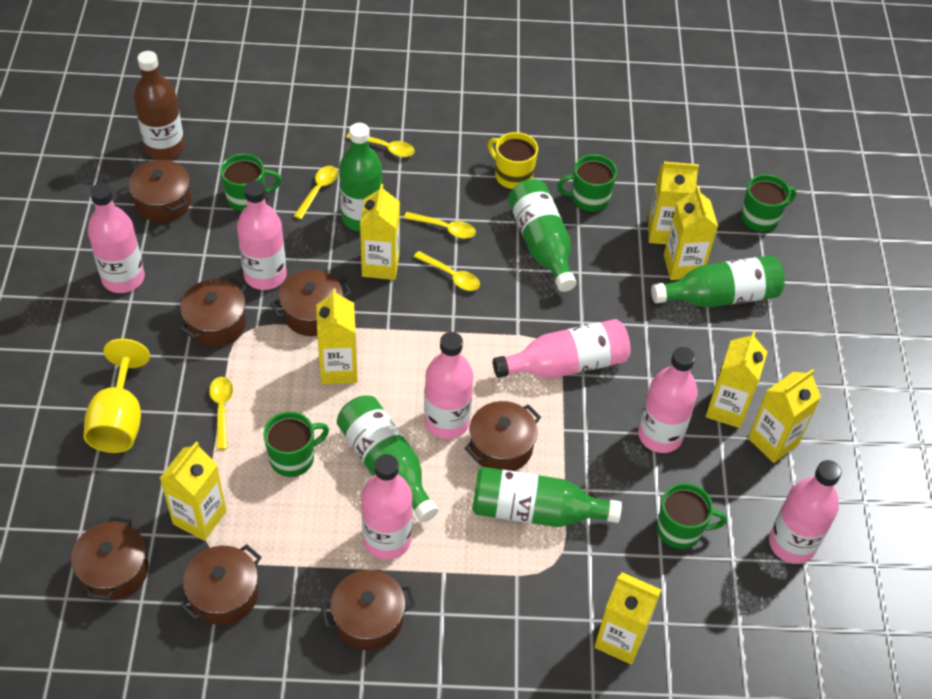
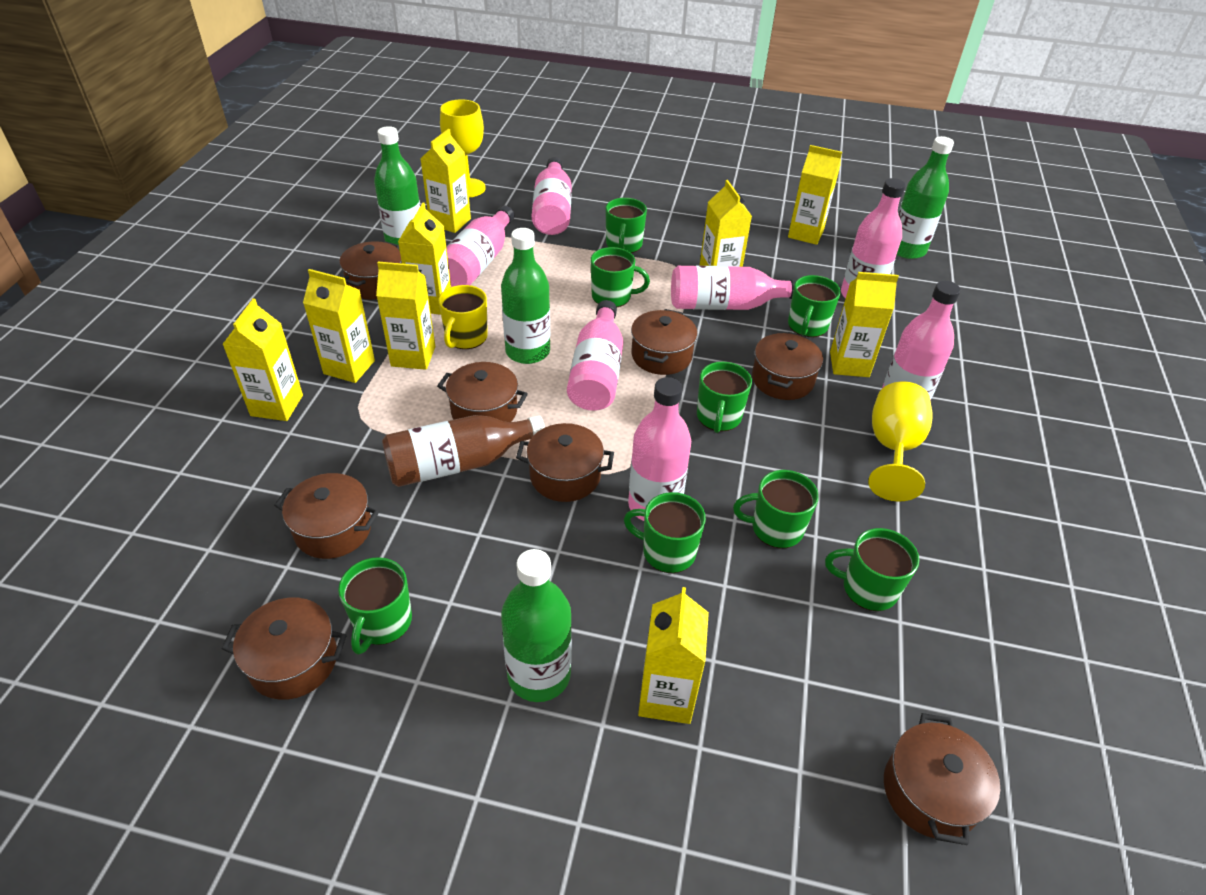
brown pot: 7 -> 8
green bottle: 5 -> 4
green mug: 5 -> 8
yellow carton: 8 -> 9
yellow goblet: 1 -> 2
yellow spoon: 5 -> 0

